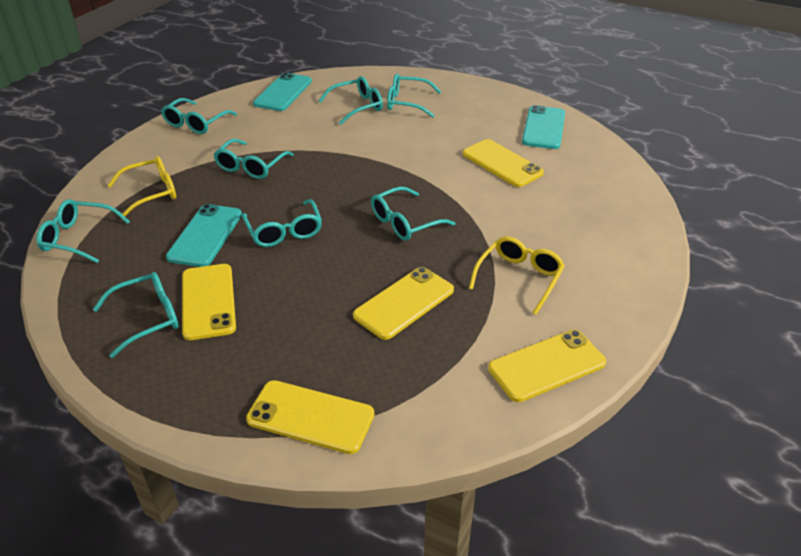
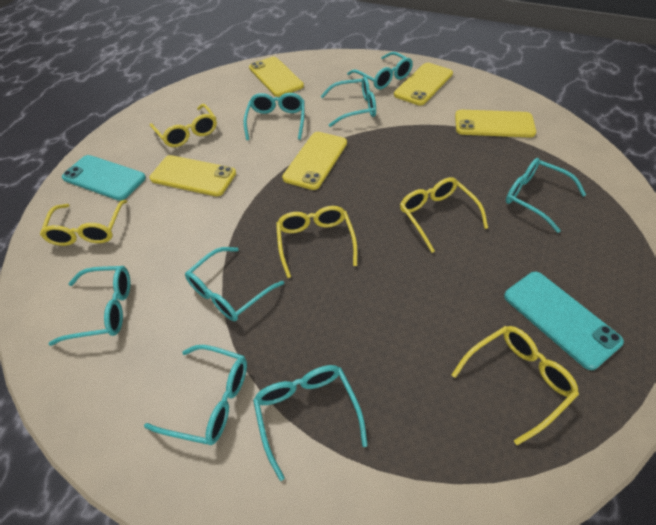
turquoise phone: 3 -> 2
yellow glasses: 2 -> 5

